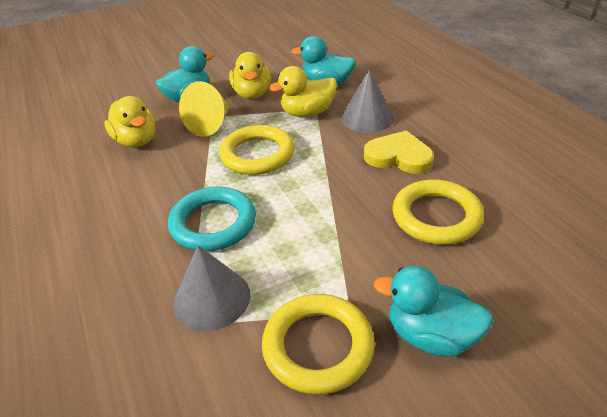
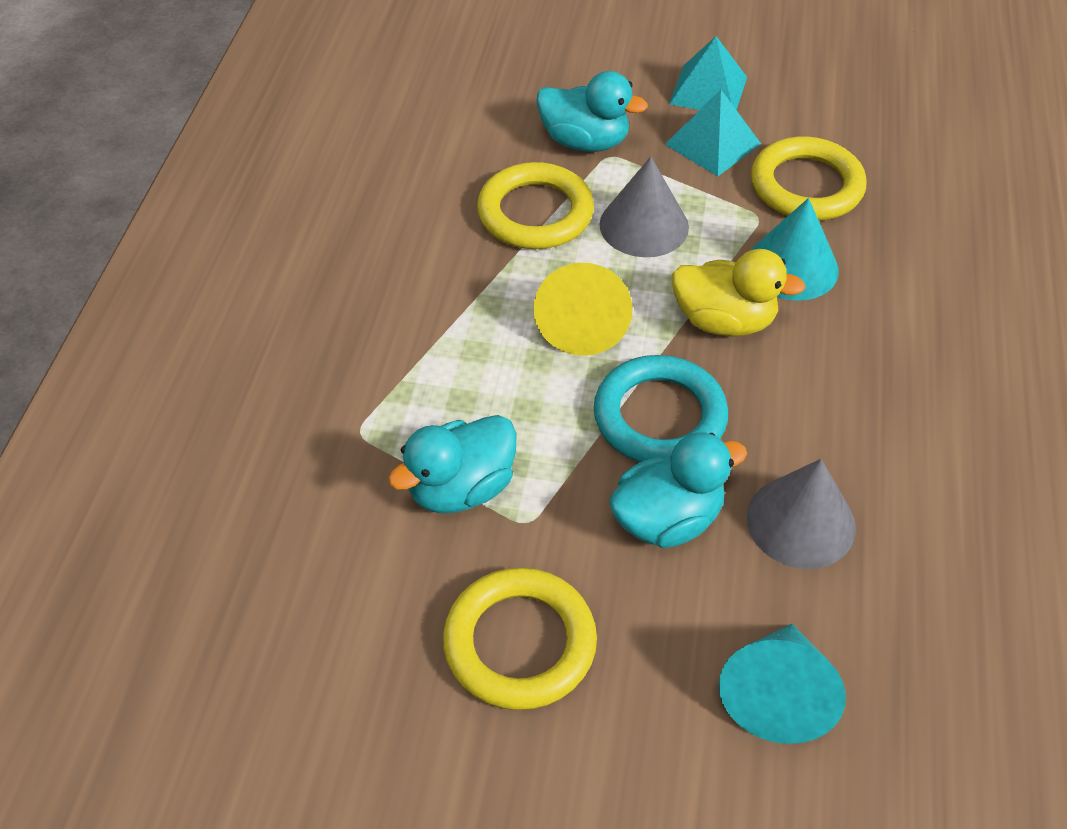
turquoise cone: 0 -> 2
turquoise pyramid: 0 -> 2
yellow duck: 3 -> 1
yellow heart: 1 -> 0

